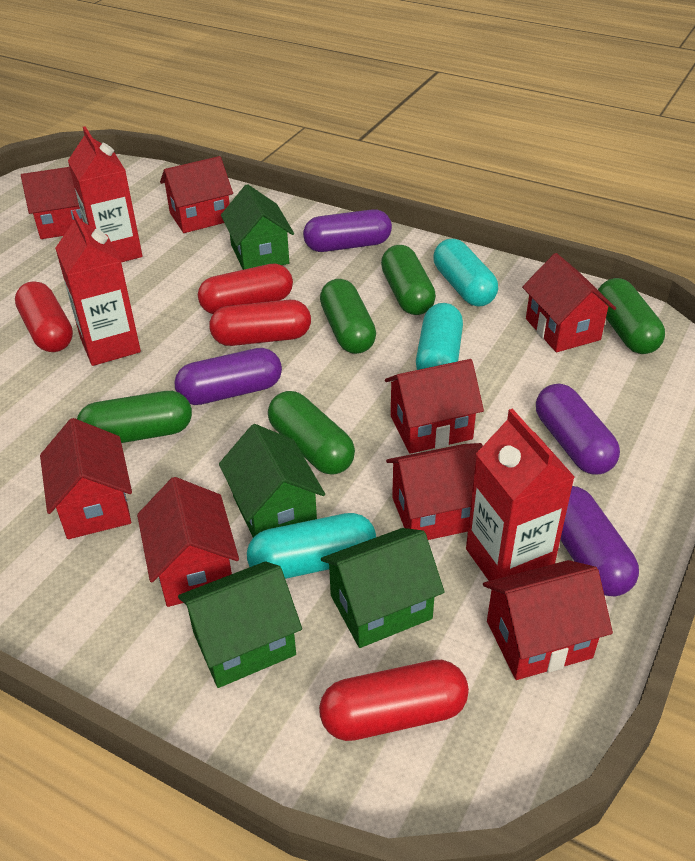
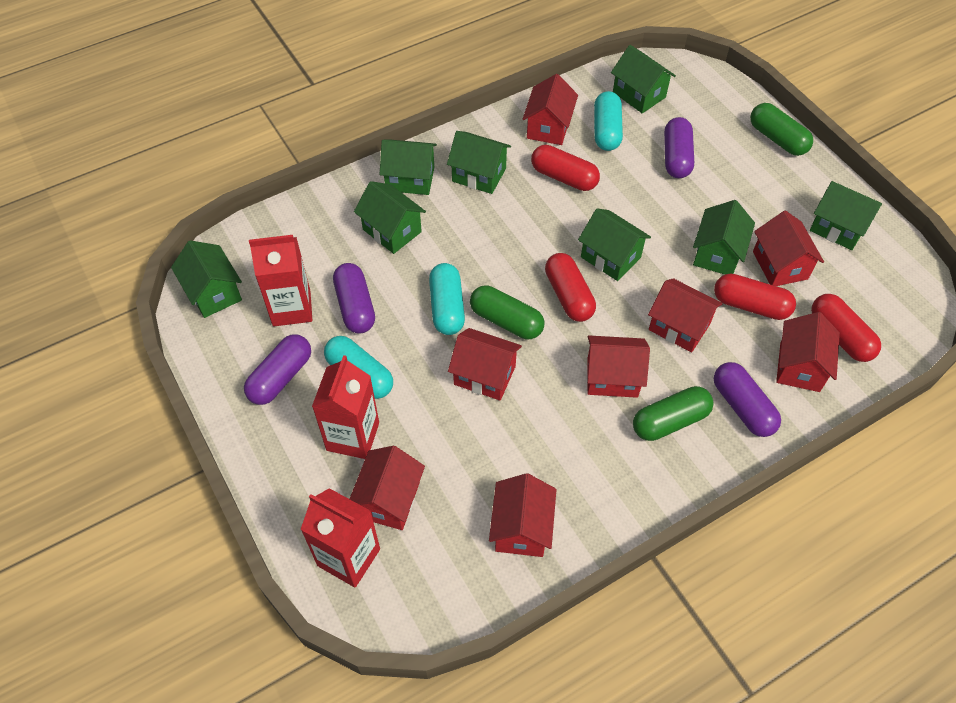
green capsule: 5 -> 3
green house: 4 -> 8

